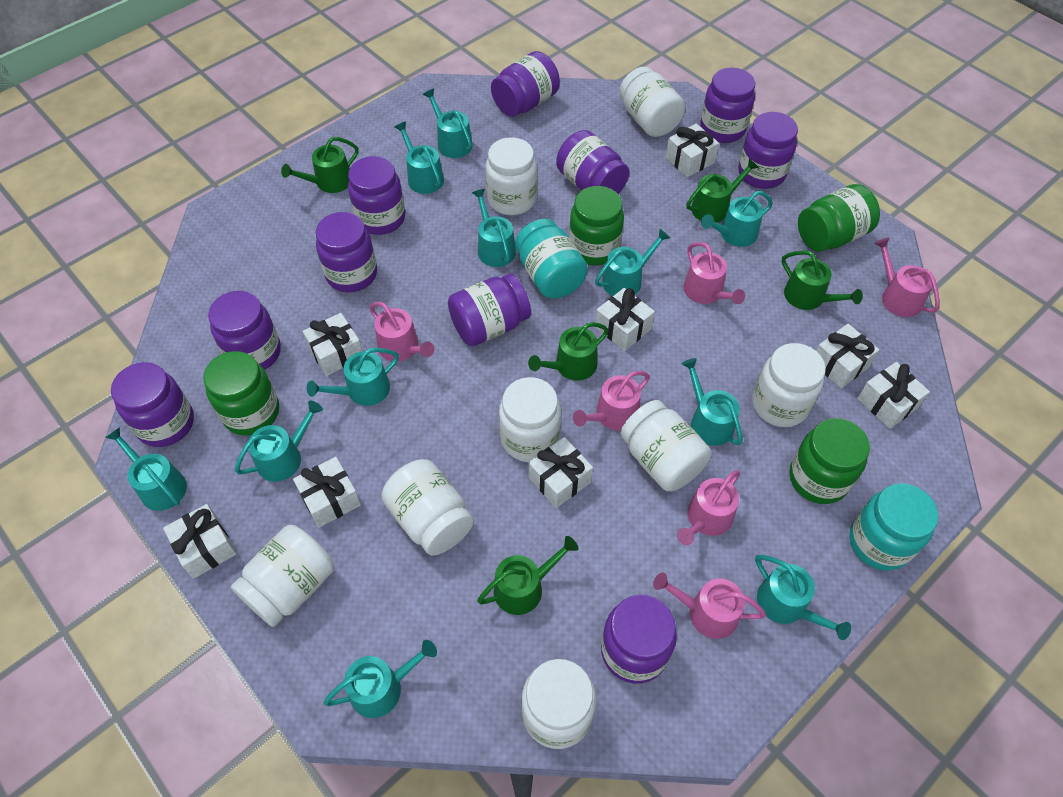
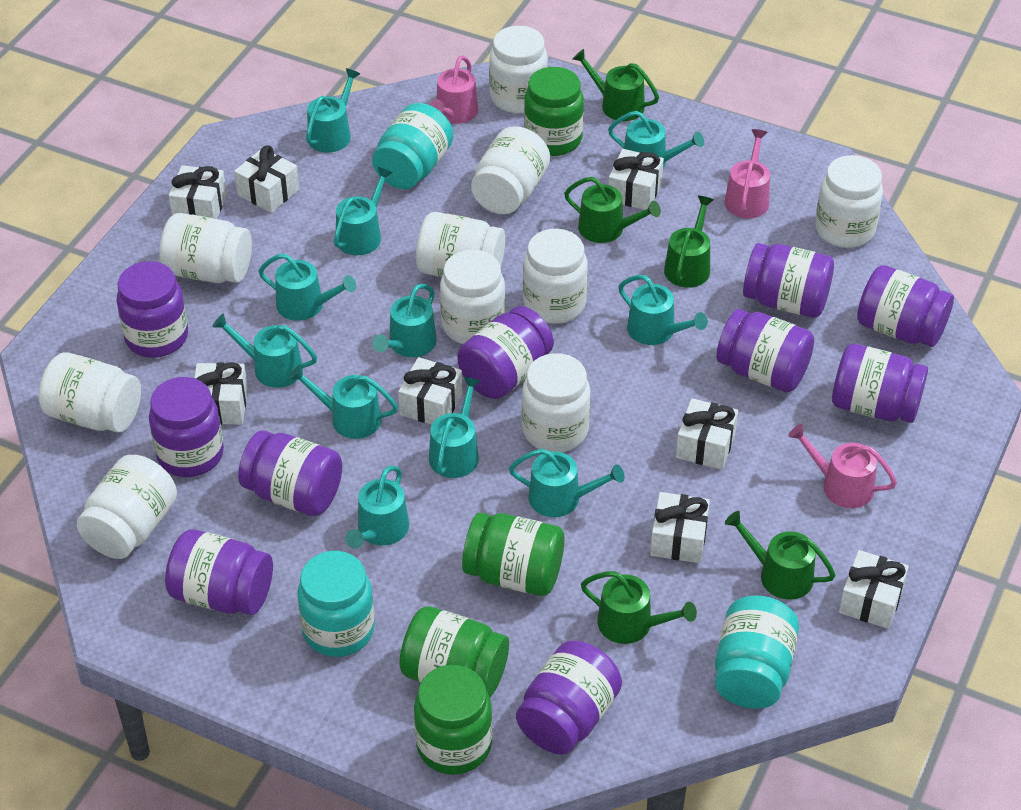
pink watering can: 6 -> 3
turquoise jar: 2 -> 3
white jar: 8 -> 10

